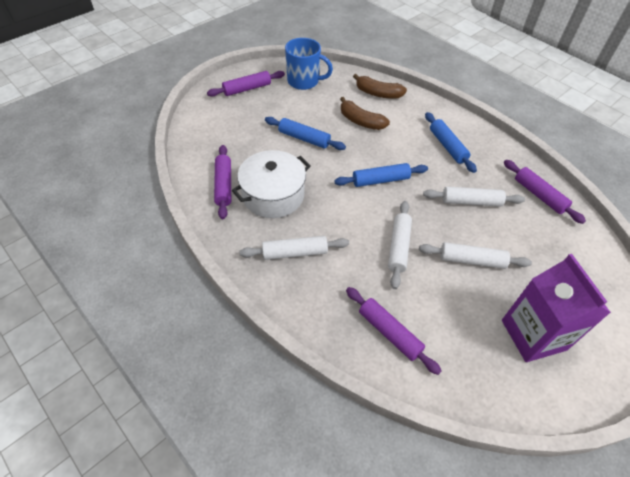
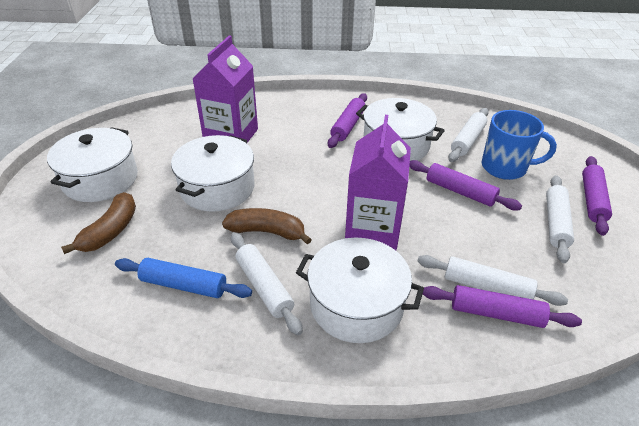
blue rolling pin: 3 -> 1
purple carton: 1 -> 2
white pot: 1 -> 4

